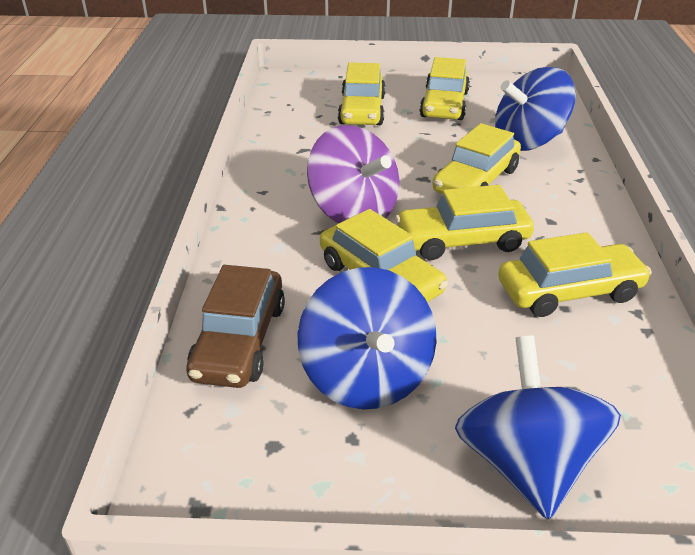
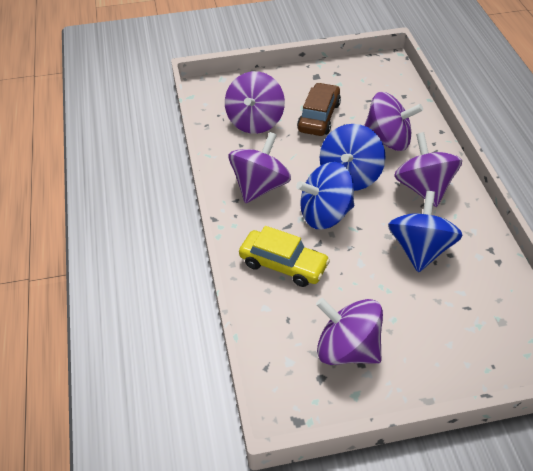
purple spinning top: 1 -> 5
yellow car: 6 -> 1

